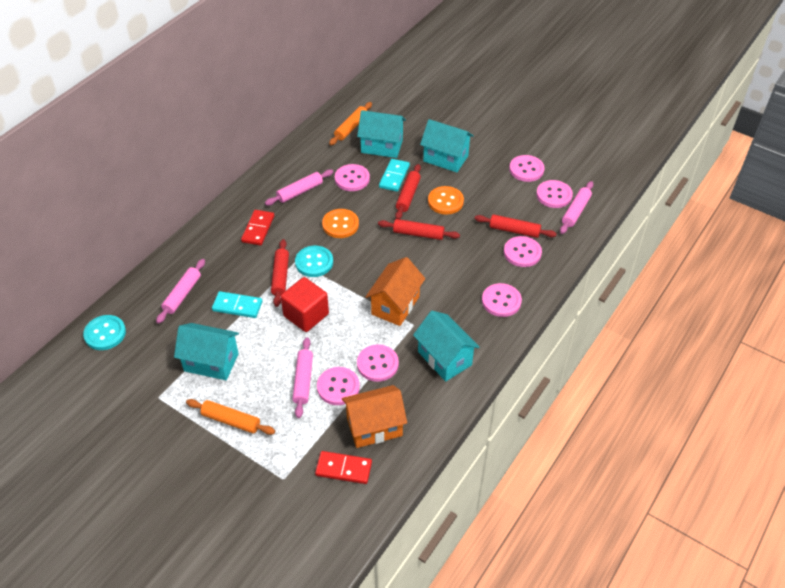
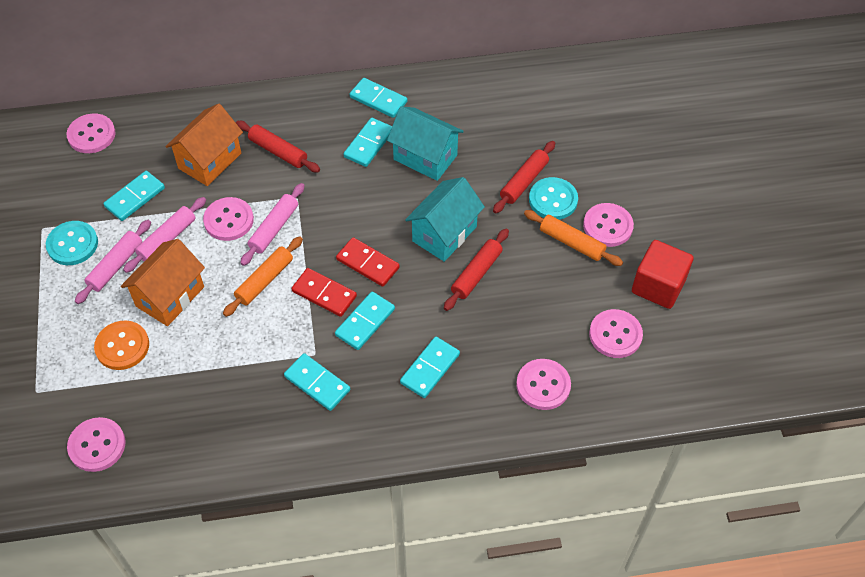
orange button: 2 -> 1
pink button: 7 -> 6
pink rolling pin: 4 -> 3
red rolling pin: 4 -> 3
turquoise domino: 2 -> 6
turquoise house: 4 -> 2

